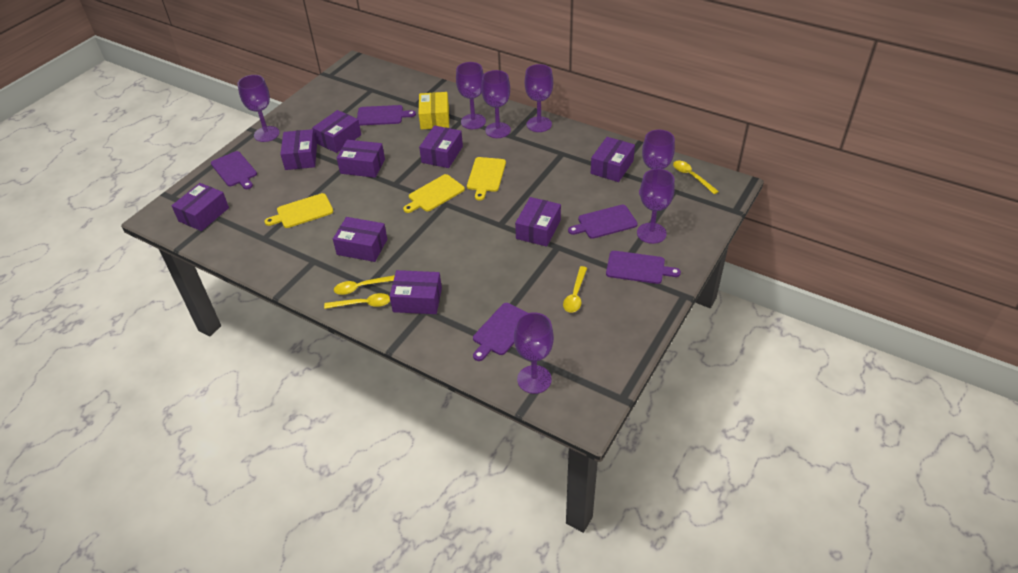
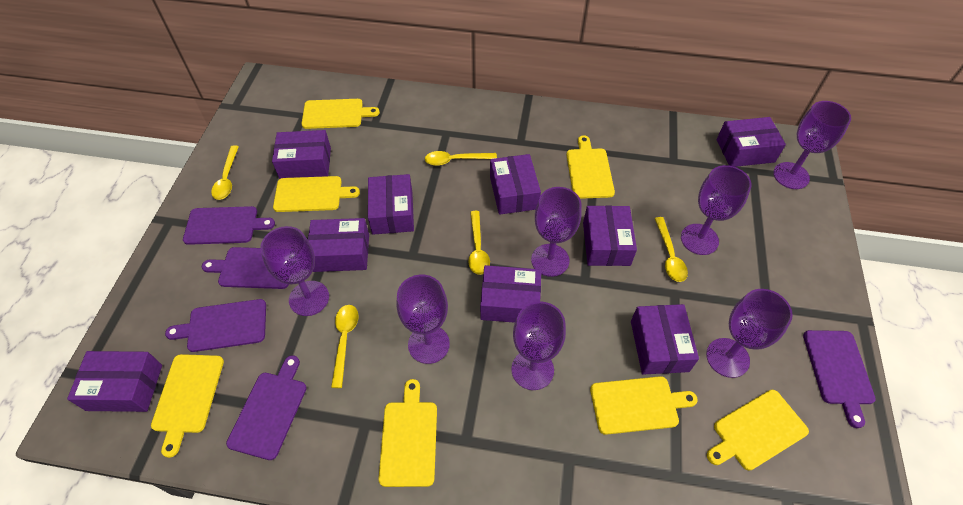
yellow box: 1 -> 0
yellow cutting board: 3 -> 7
yellow spoon: 4 -> 5

